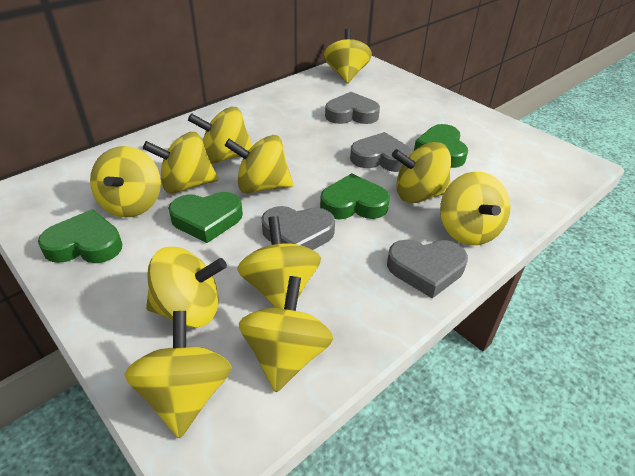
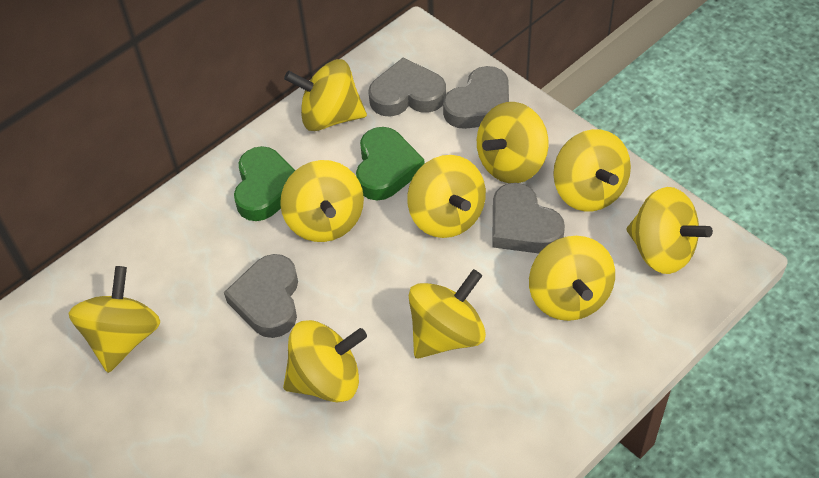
green heart: 4 -> 2
yellow spinning top: 11 -> 10

